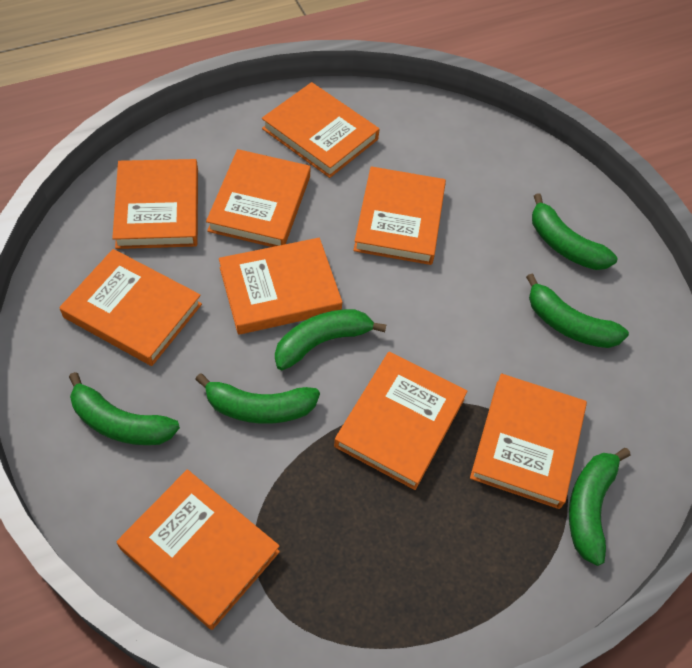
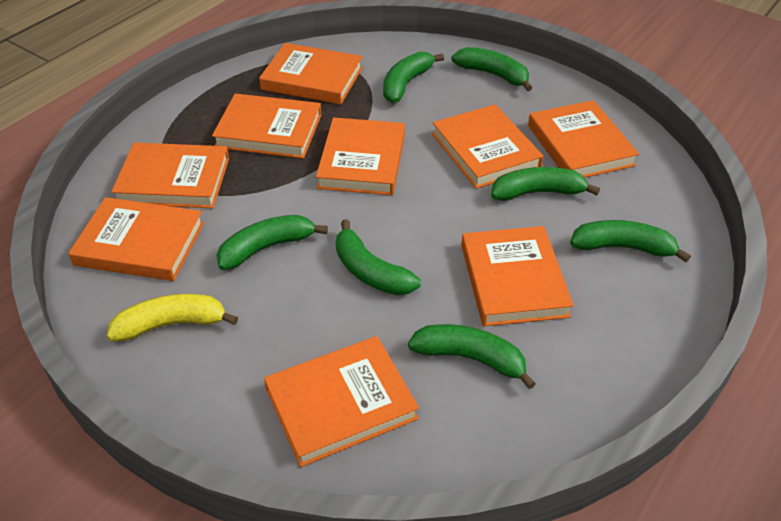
green banana: 6 -> 7
yellow banana: 0 -> 1

